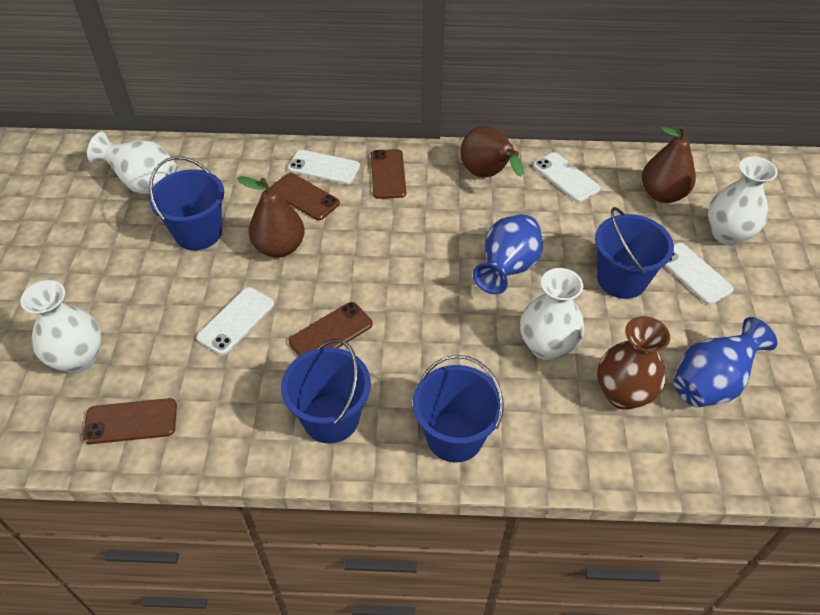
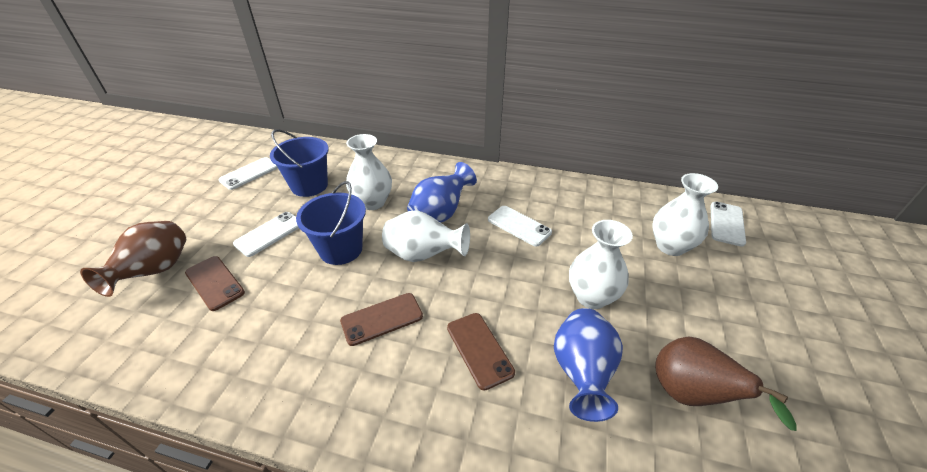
blue bucket: 4 -> 2
brown pear: 3 -> 1
brown phone: 4 -> 3

